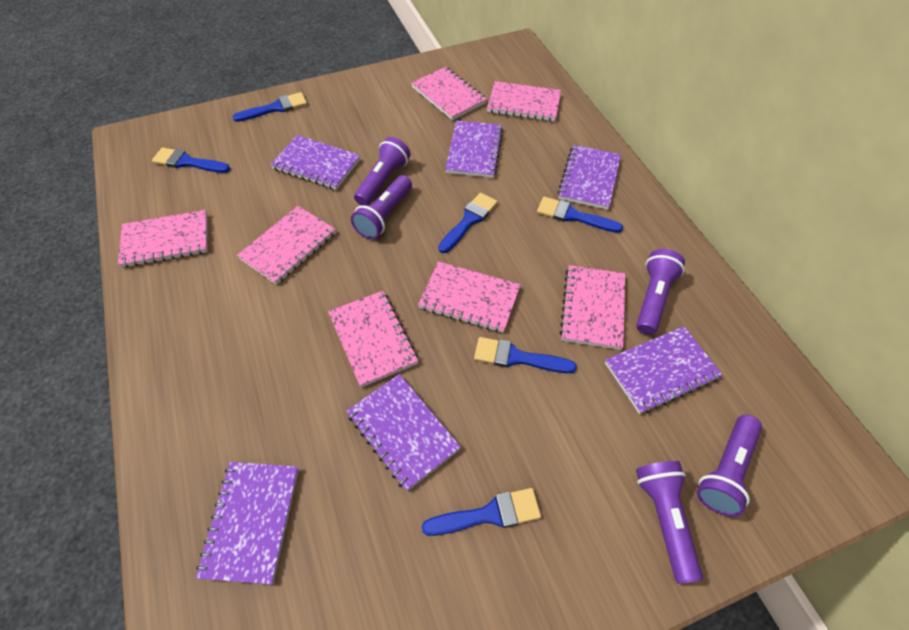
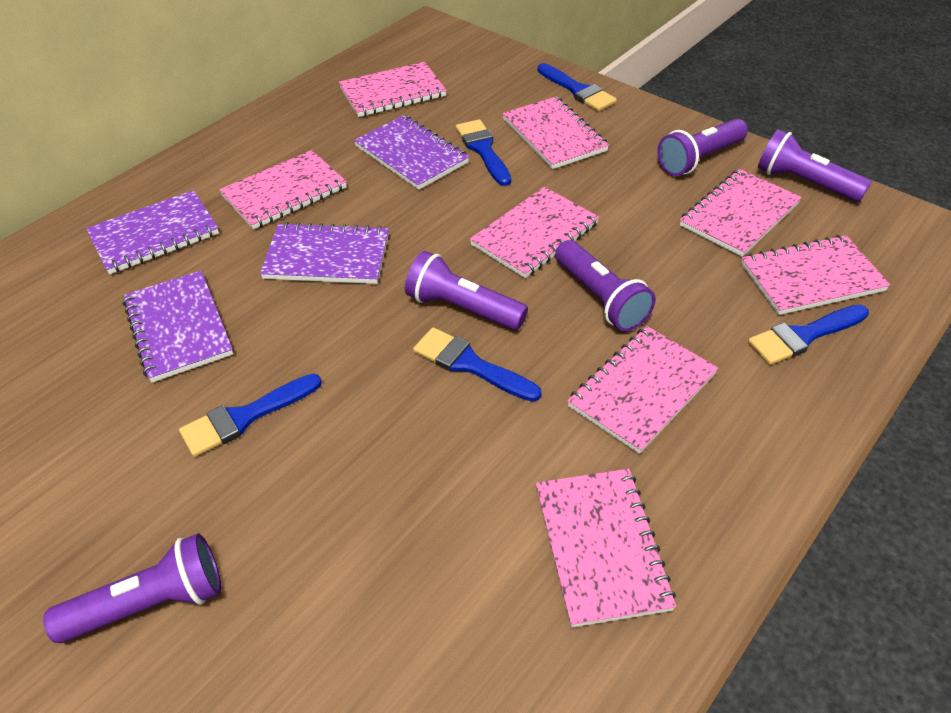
blue brush: 6 -> 5
pink notebook: 7 -> 8
purple notebook: 6 -> 4

